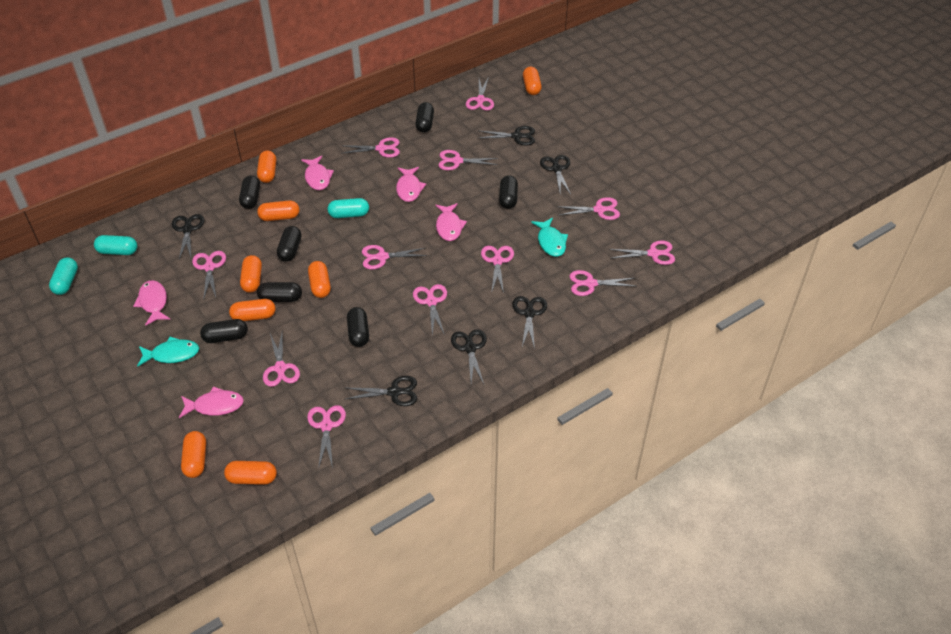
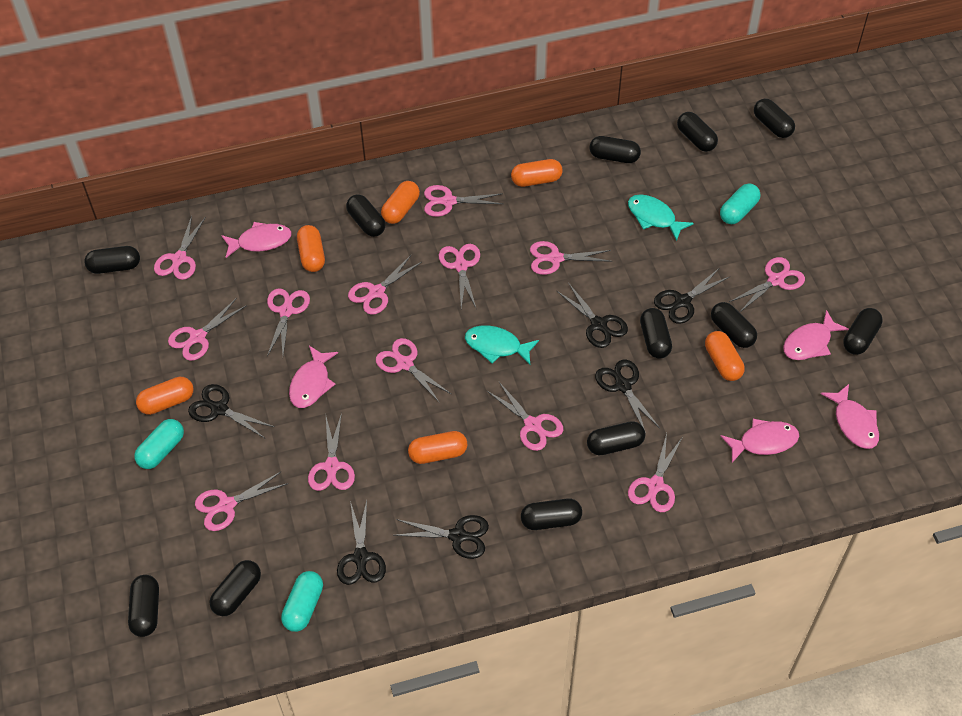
black capsule: 7 -> 12
orange capsule: 8 -> 6
pink scissors: 12 -> 13

